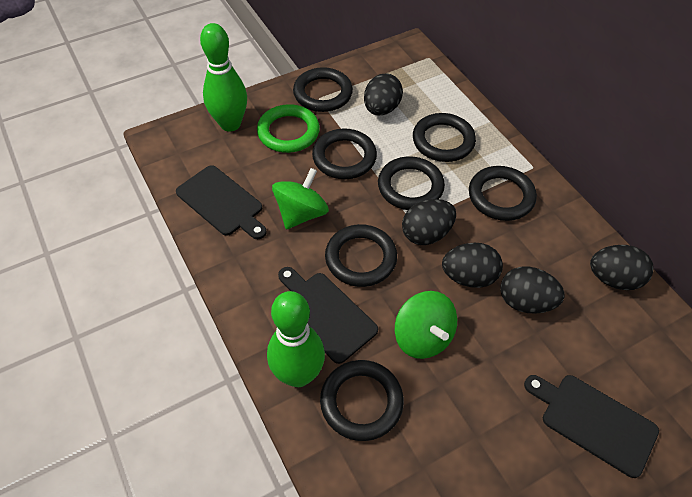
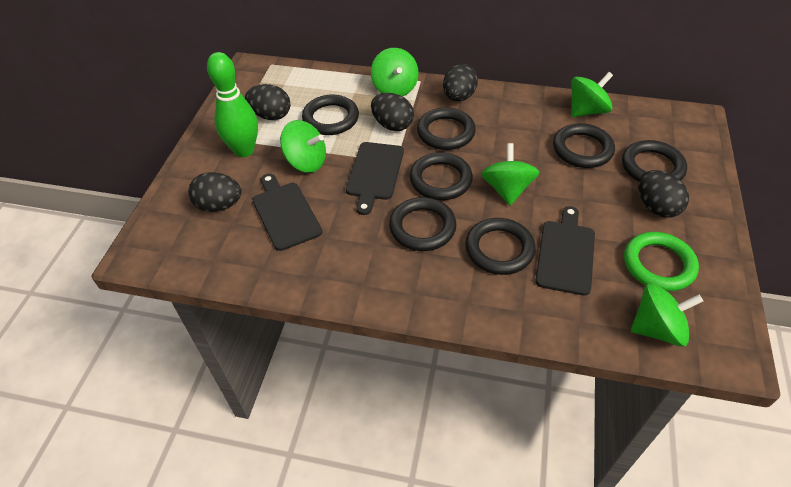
green bowling pin: 2 -> 1
green spinning top: 2 -> 5

